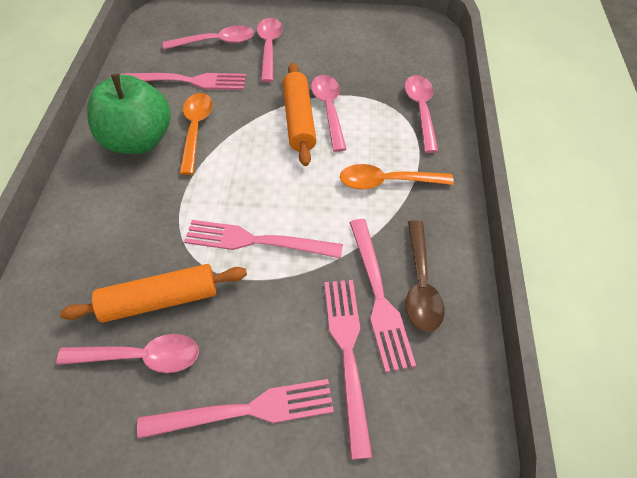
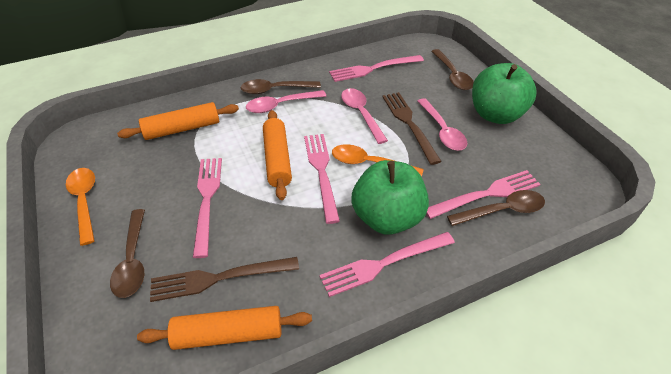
brown fork: 0 -> 2
brown spoon: 1 -> 4
green apple: 1 -> 2
orange rolling pin: 2 -> 3
pink spoon: 5 -> 3

